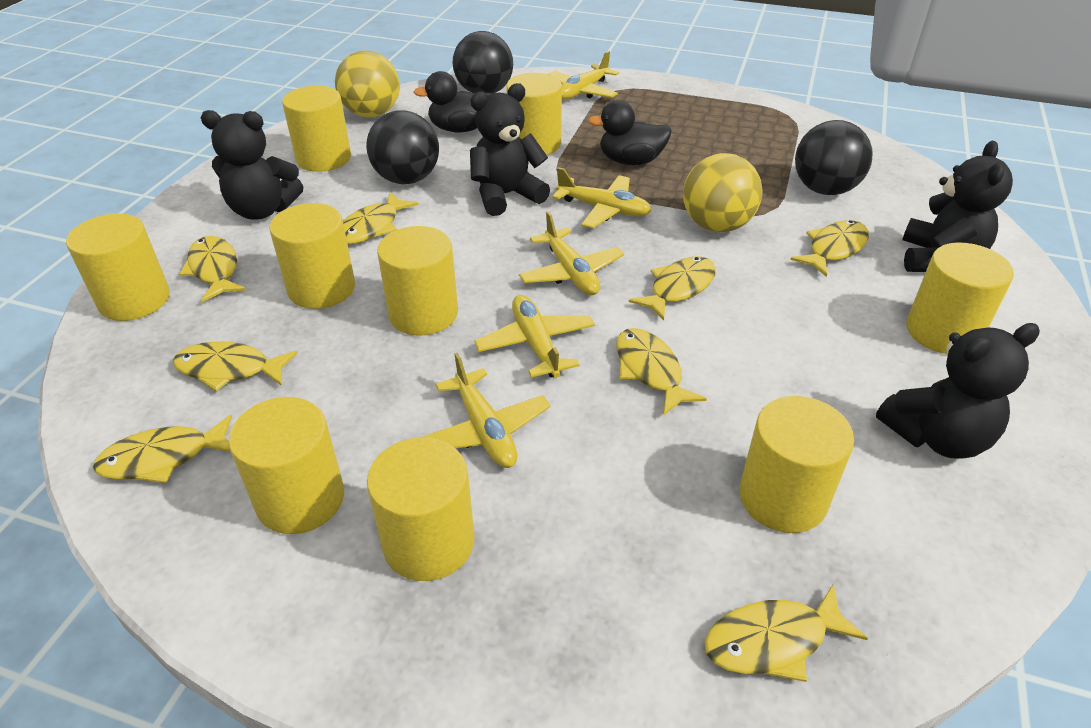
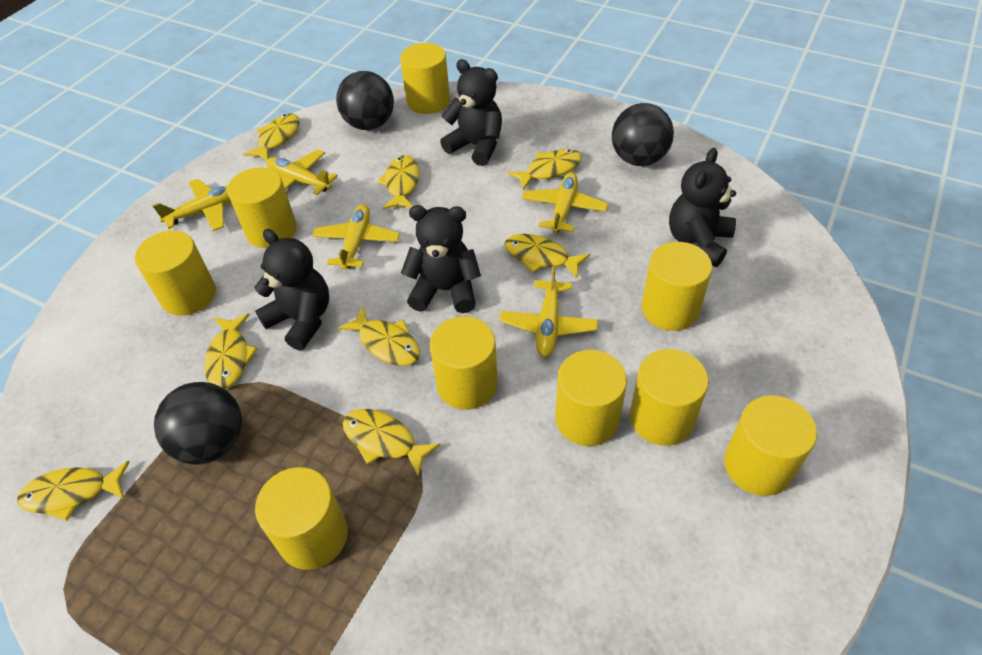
black duck: 2 -> 0
yellow ball: 2 -> 0

